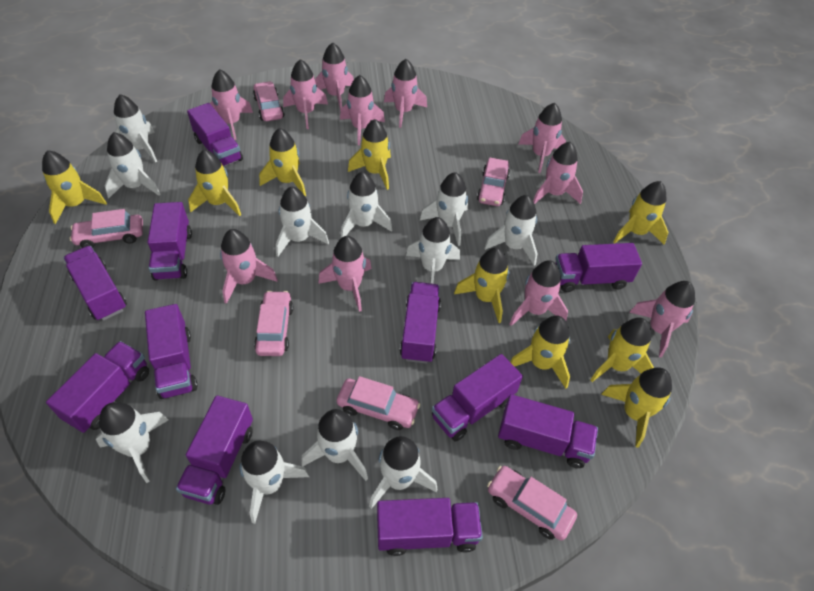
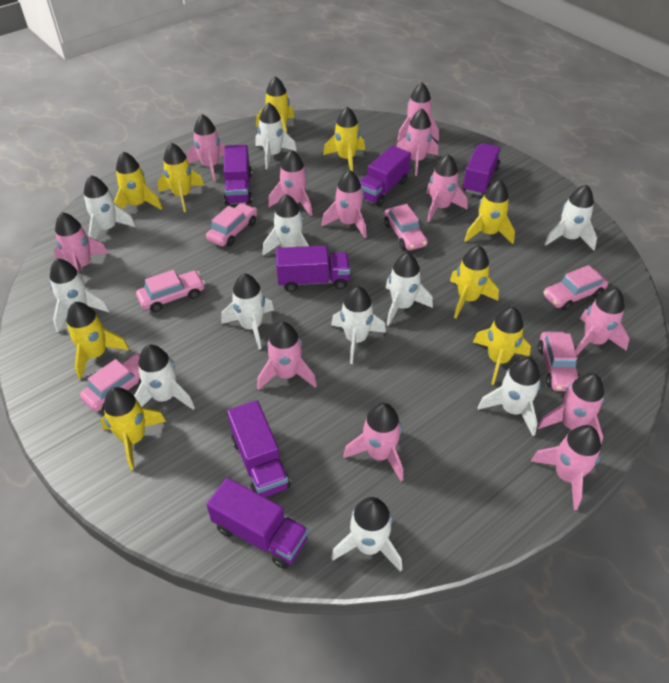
pink rocket: 11 -> 12
purple truck: 11 -> 6

